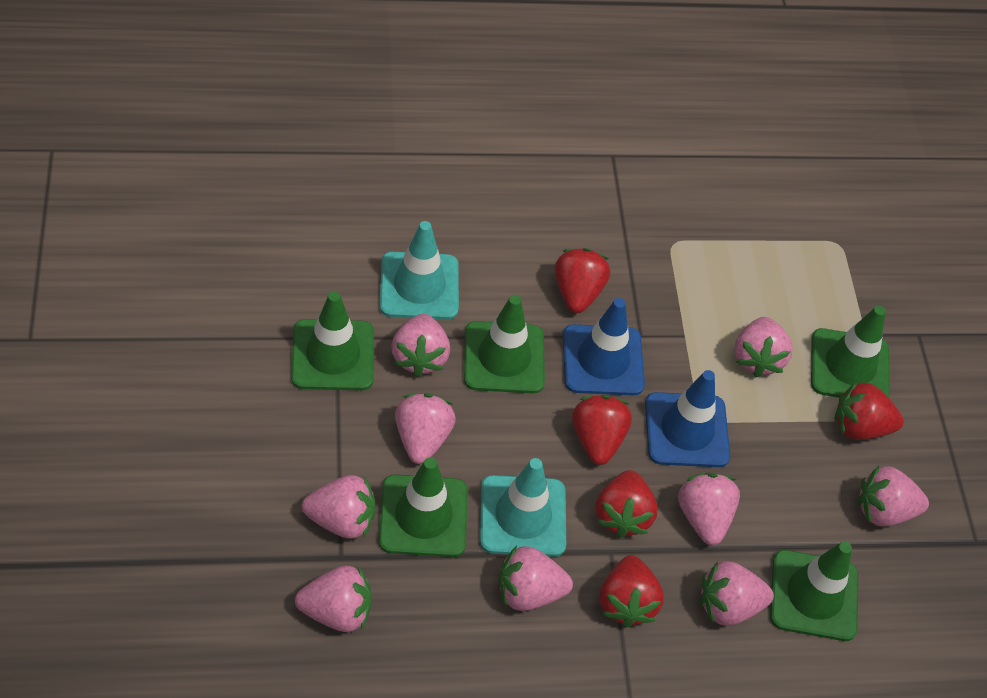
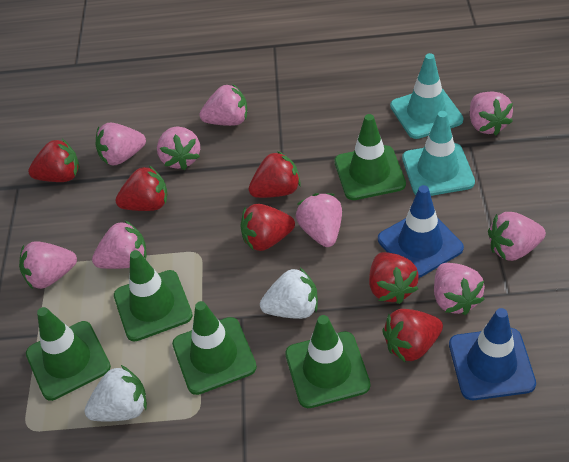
red strawberry: 5 -> 6
white strawberry: 0 -> 2

